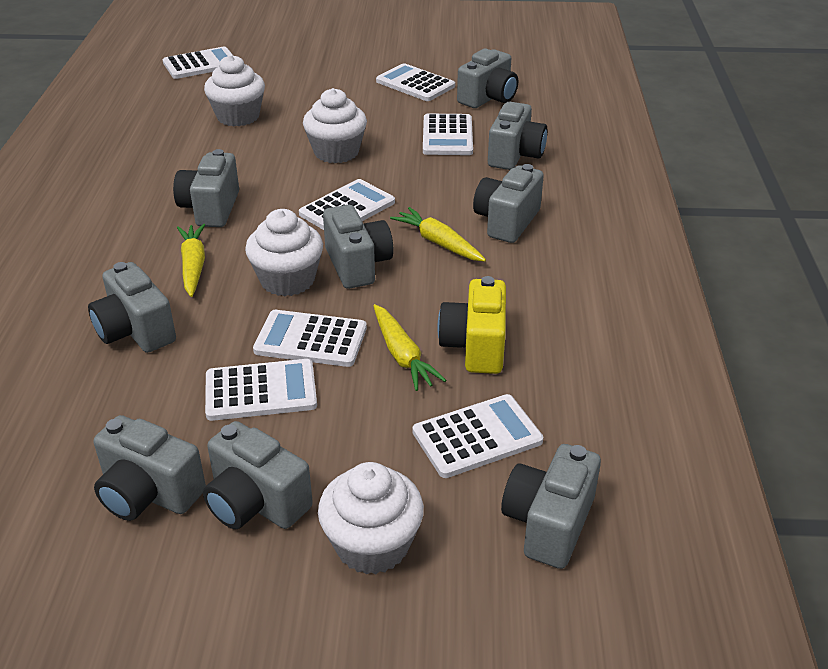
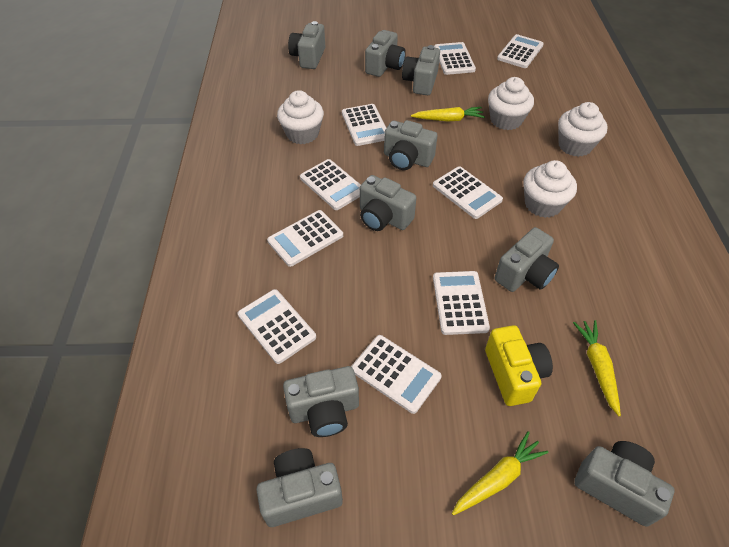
white calculator: 7 -> 9

